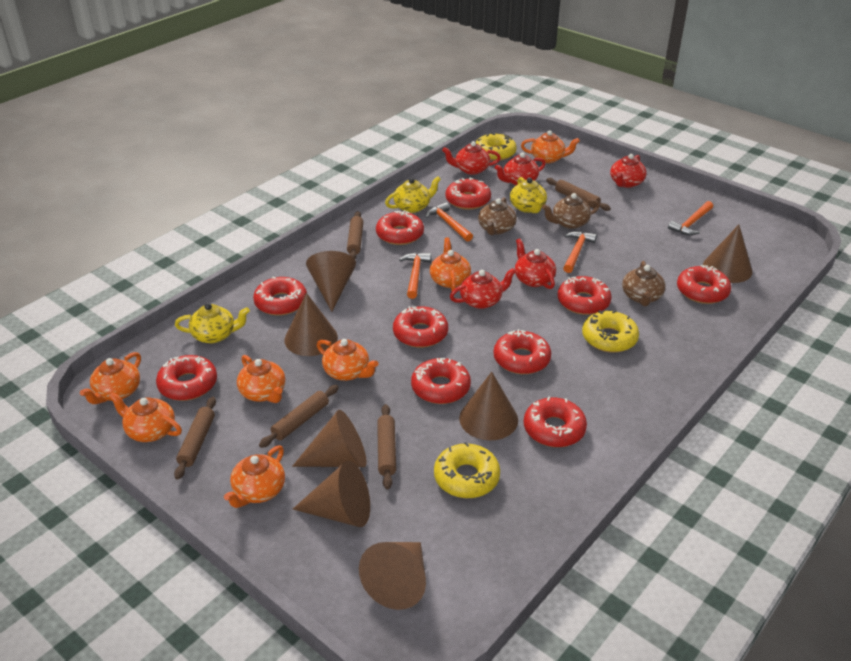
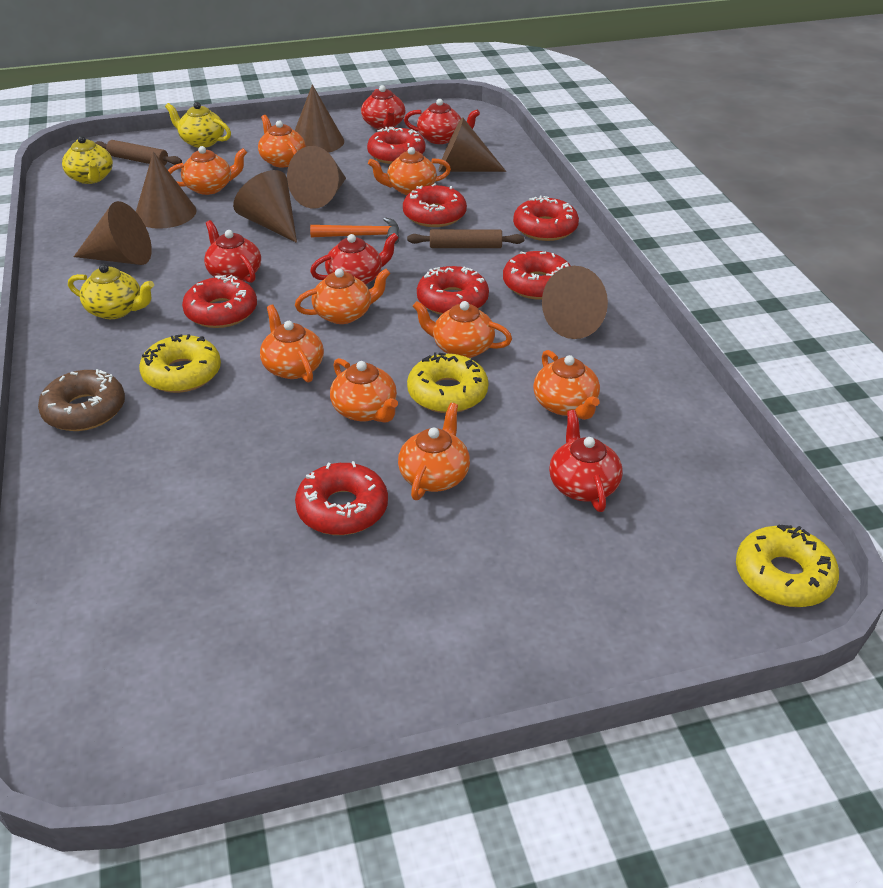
brown donut: 0 -> 1
brown rolling pin: 5 -> 2
brown teapot: 3 -> 0
orange hammer: 4 -> 1
orange teapot: 7 -> 9
red donut: 10 -> 7

